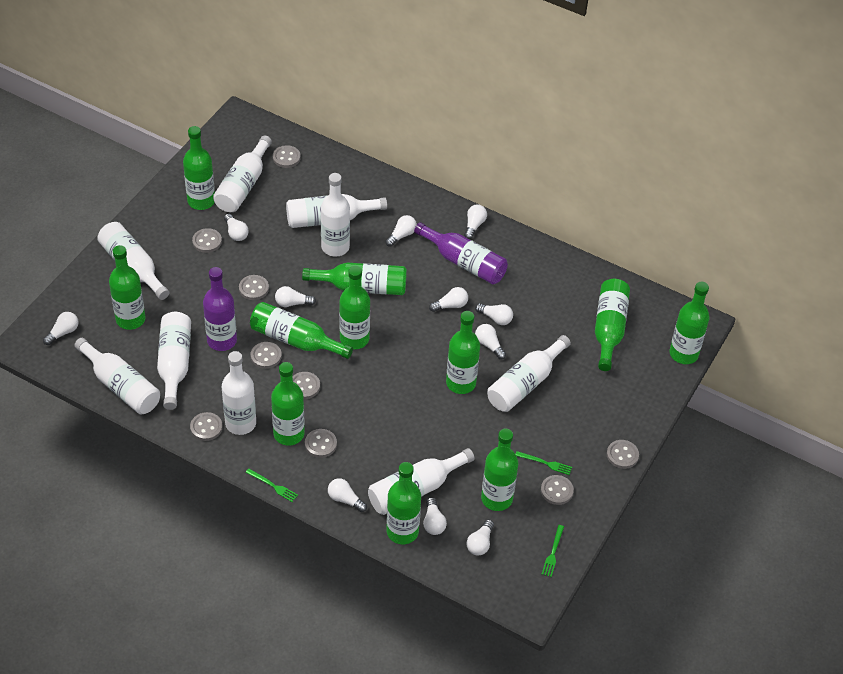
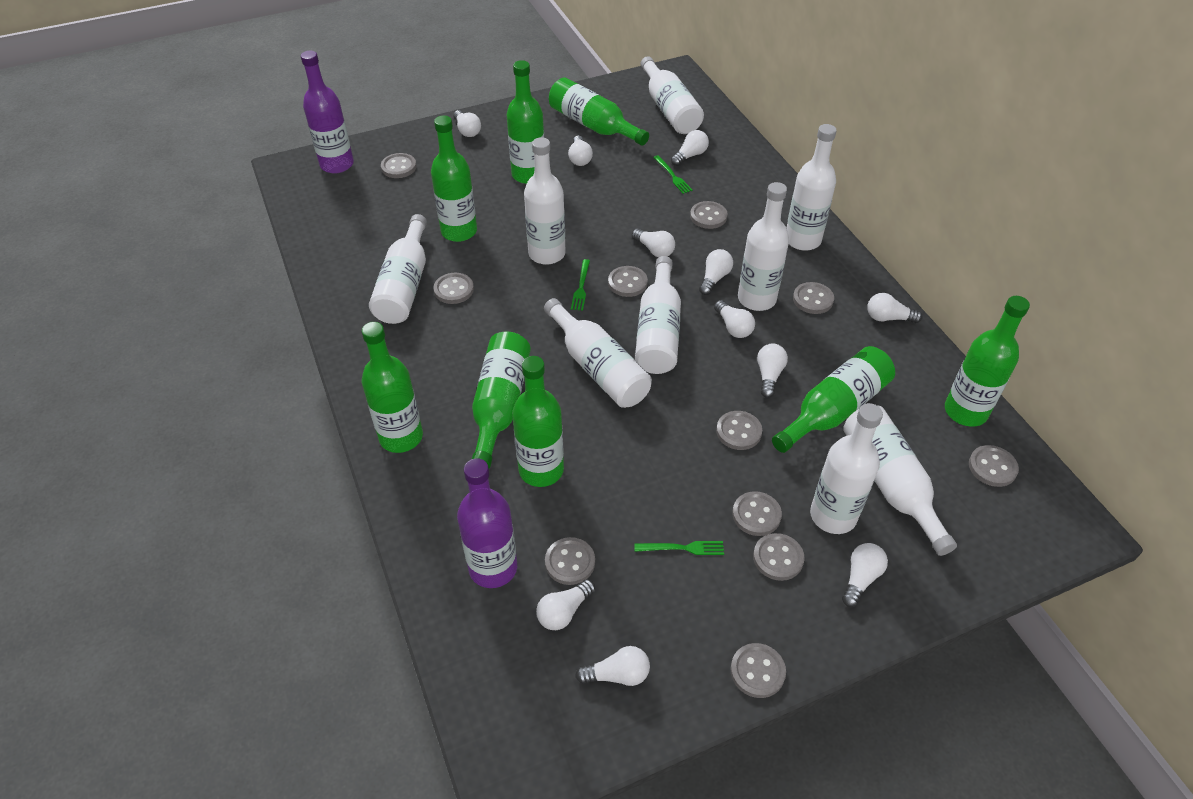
green bottle: 11 -> 8
grey button: 9 -> 11

